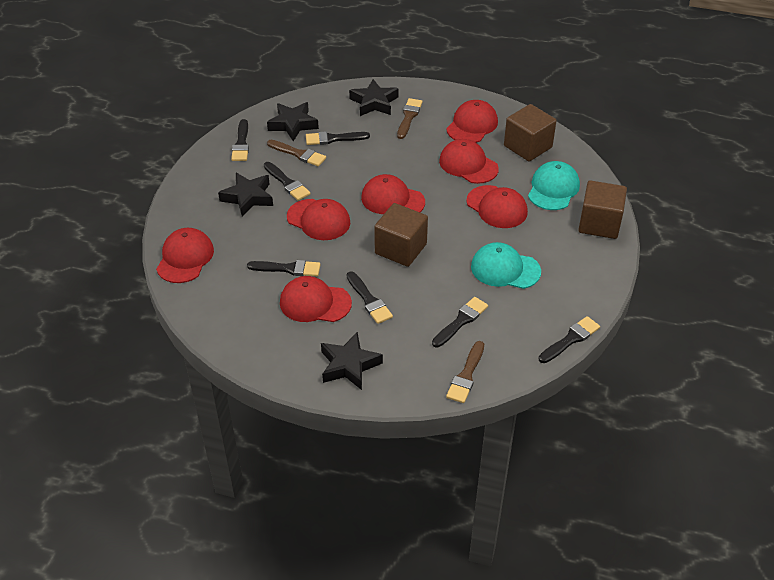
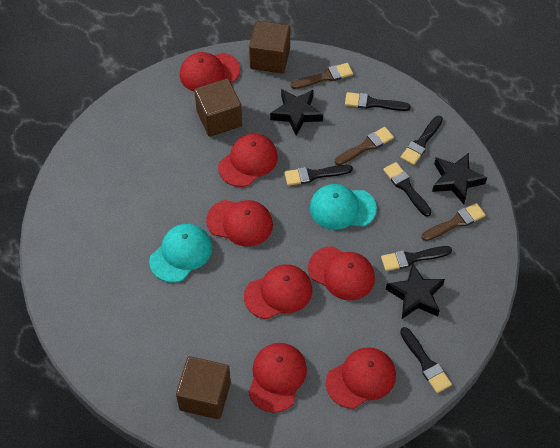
black brush: 7 -> 6
black star: 4 -> 3

